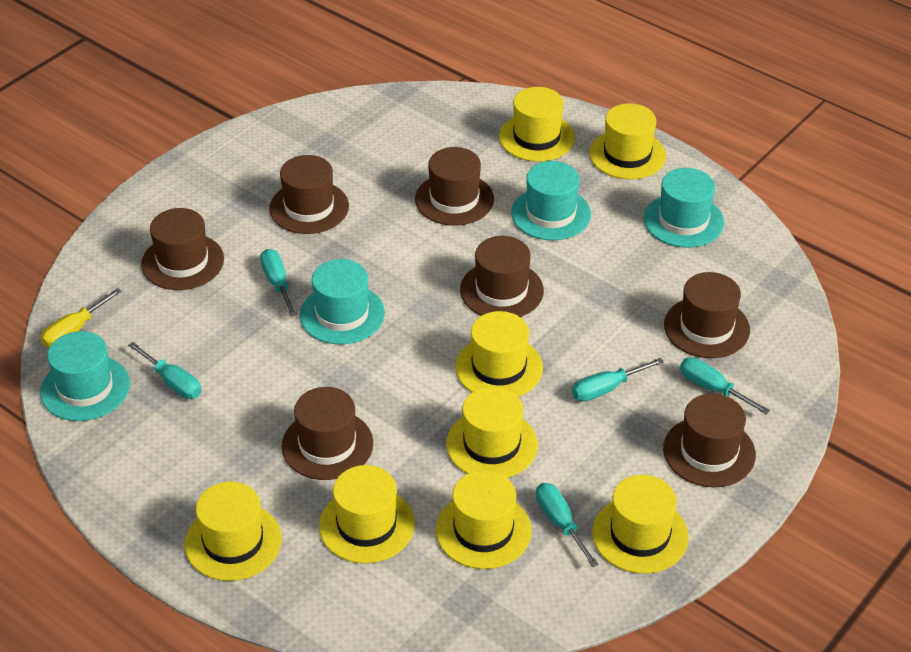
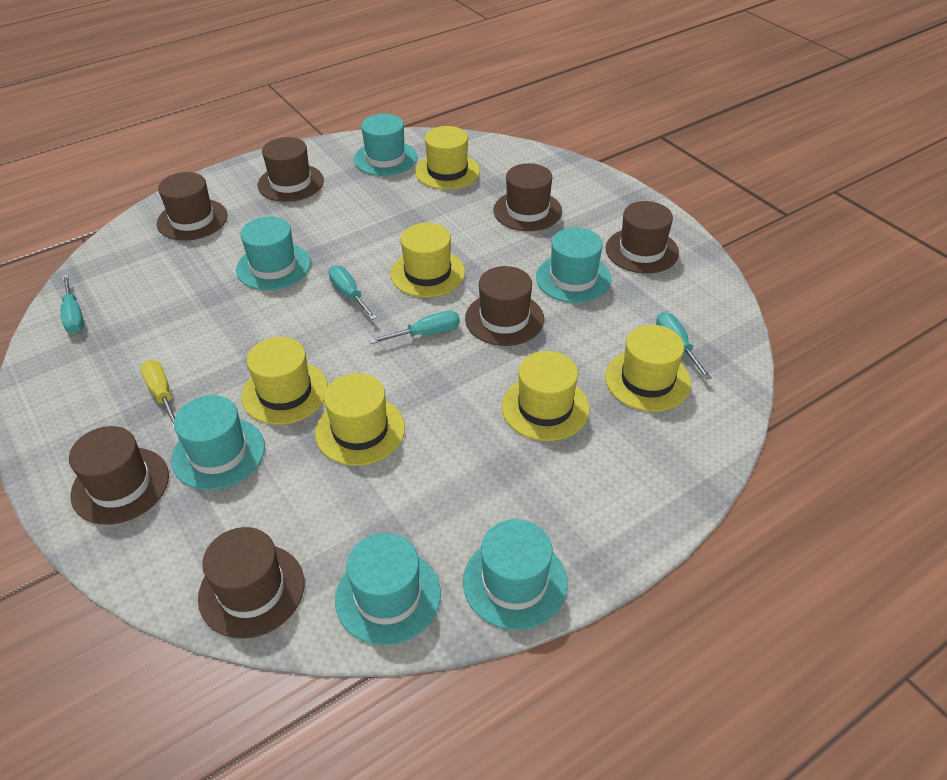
turquoise hat: 4 -> 6
turquoise screwdriver: 5 -> 4
yellow hat: 8 -> 6

